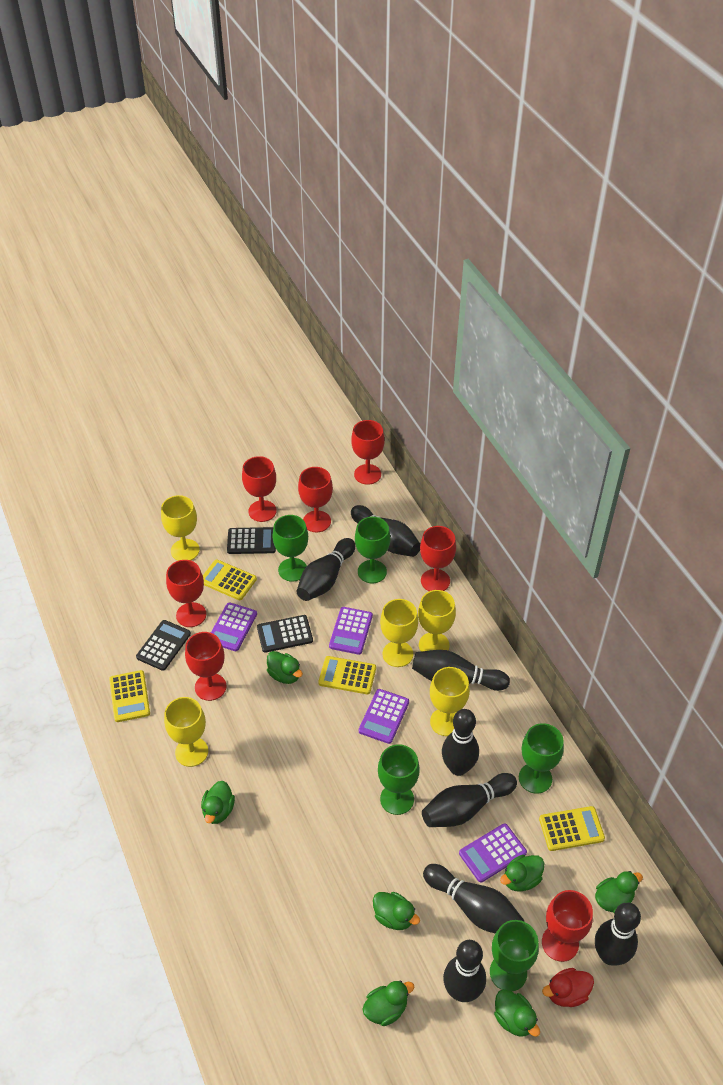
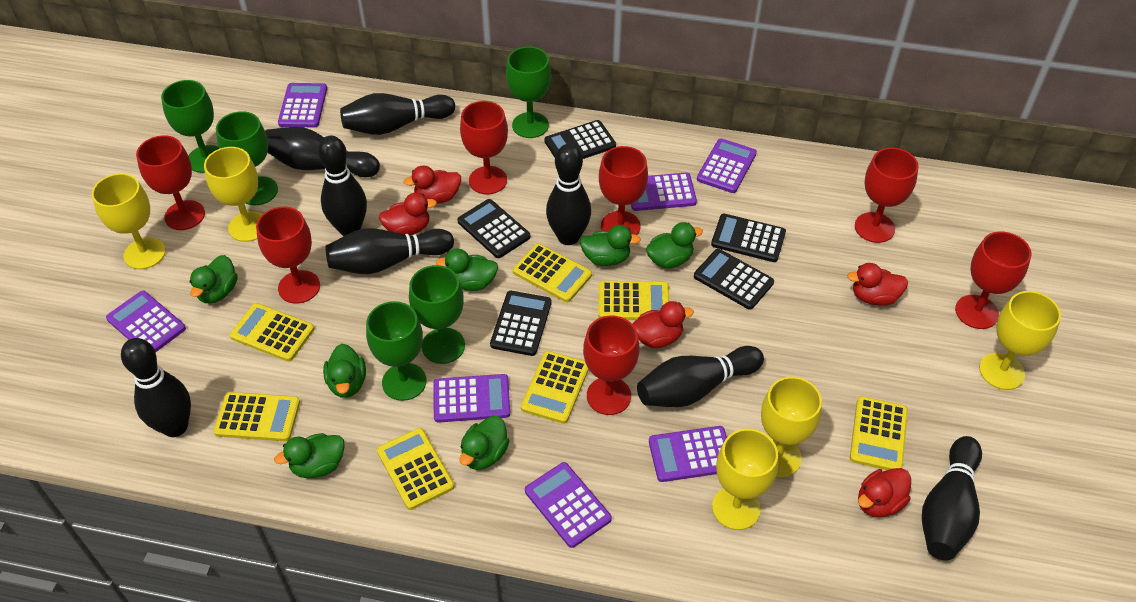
black calculator: 3 -> 5
purple calculator: 4 -> 7
red duck: 1 -> 5
yellow calculator: 4 -> 7

